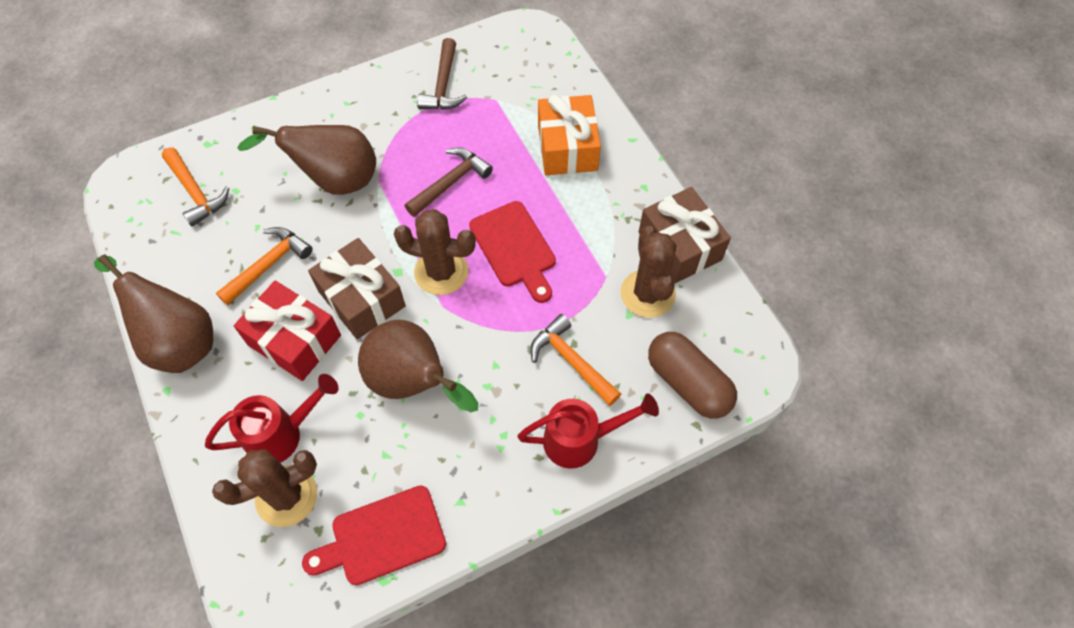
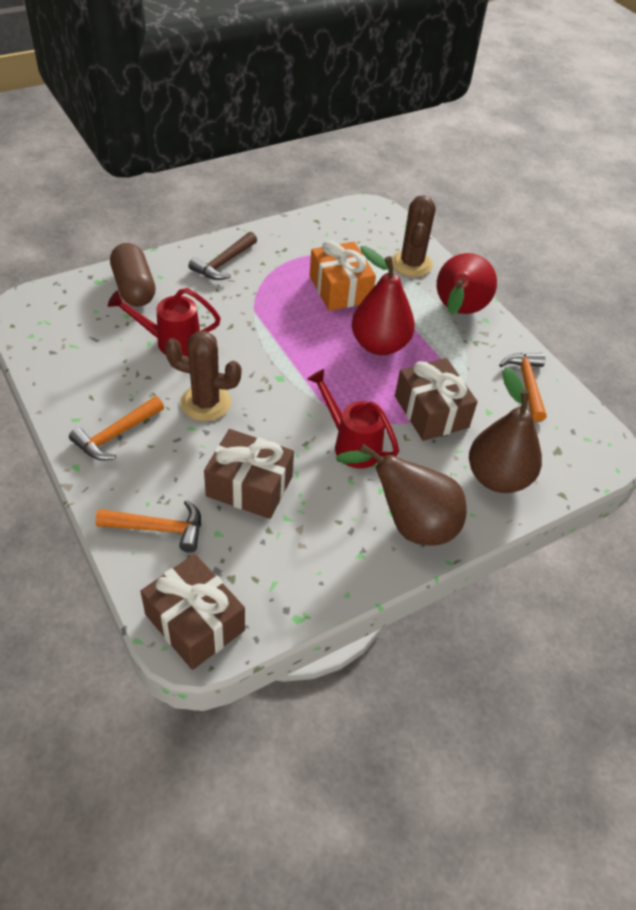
brown cactus: 3 -> 2
brown gift: 2 -> 3
brown hammer: 2 -> 1
brown pear: 3 -> 2
red cutting board: 2 -> 0
red gift: 1 -> 0
red pear: 0 -> 2

